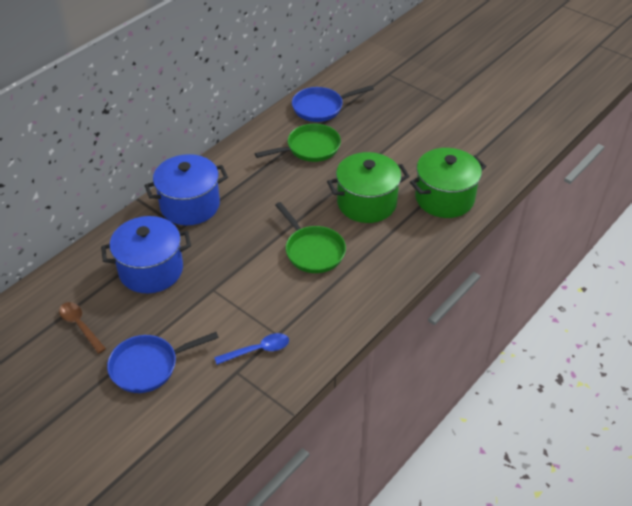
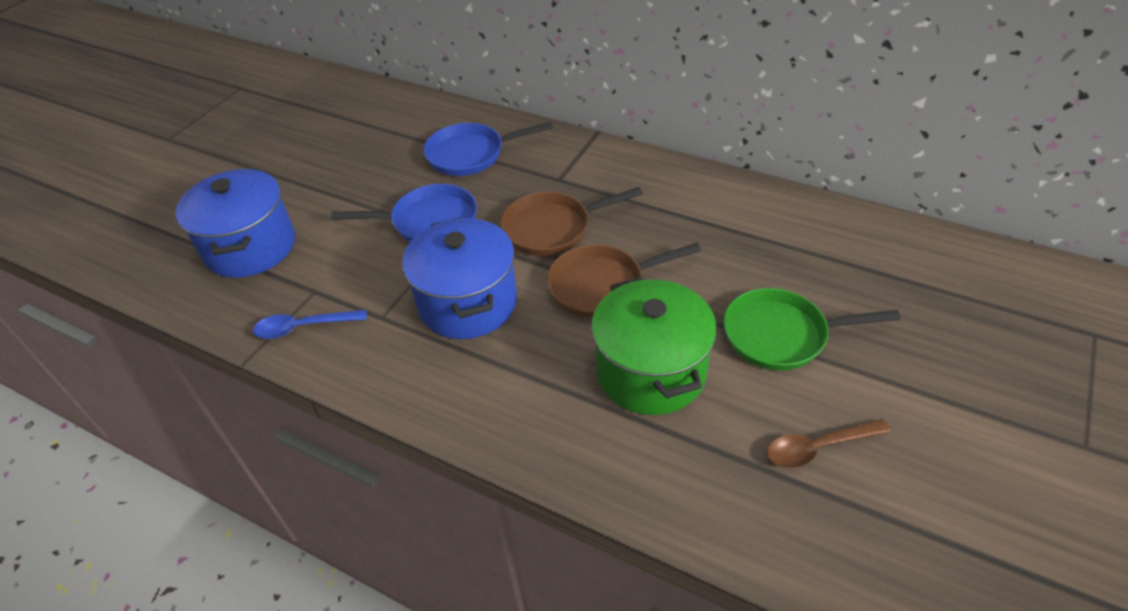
brown pan: 0 -> 2
green pan: 2 -> 1
green pot: 2 -> 1

